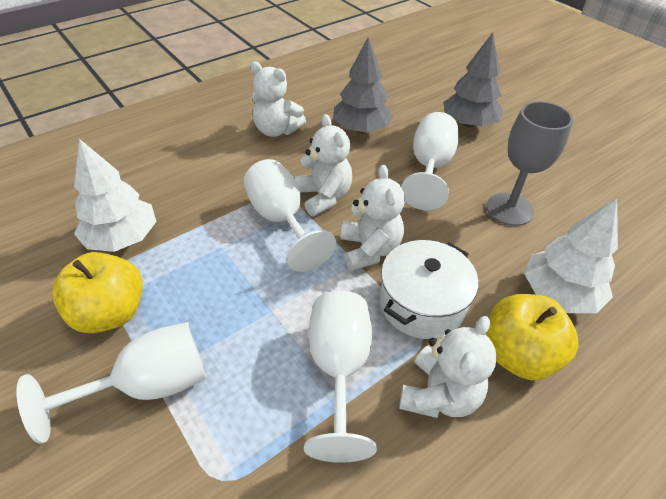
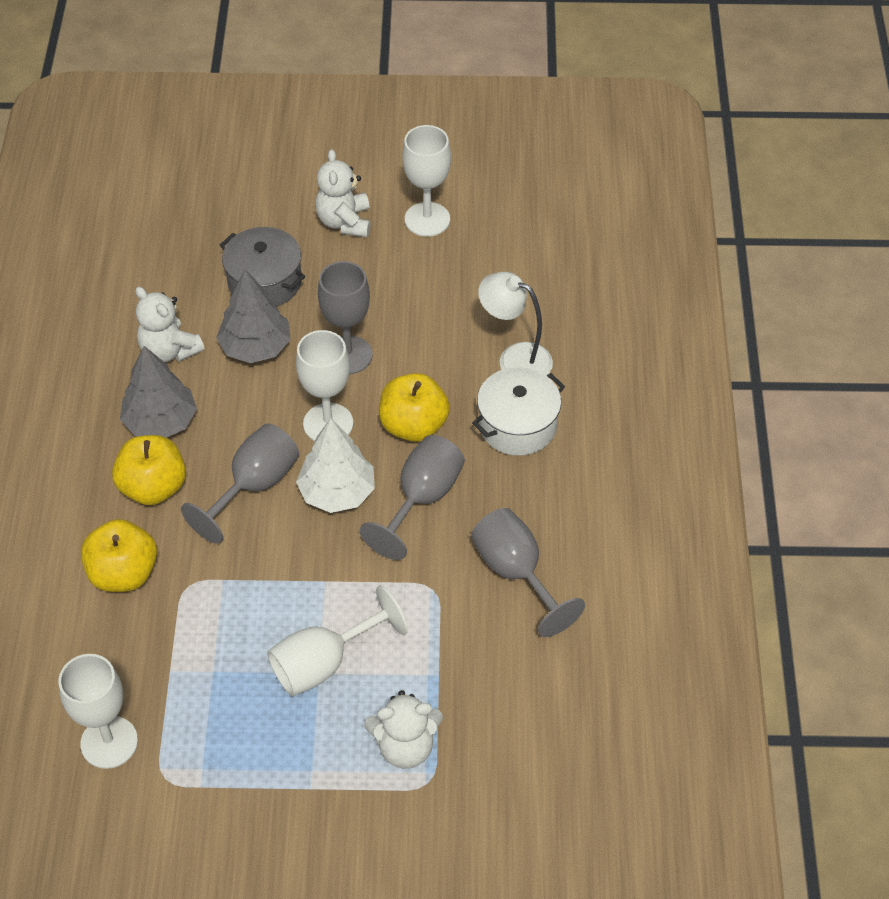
grey goblet: 1 -> 4
grey pot: 0 -> 1
white lamp: 0 -> 1
white teddy bear: 4 -> 3
white tree: 2 -> 1
yellow apple: 2 -> 3

